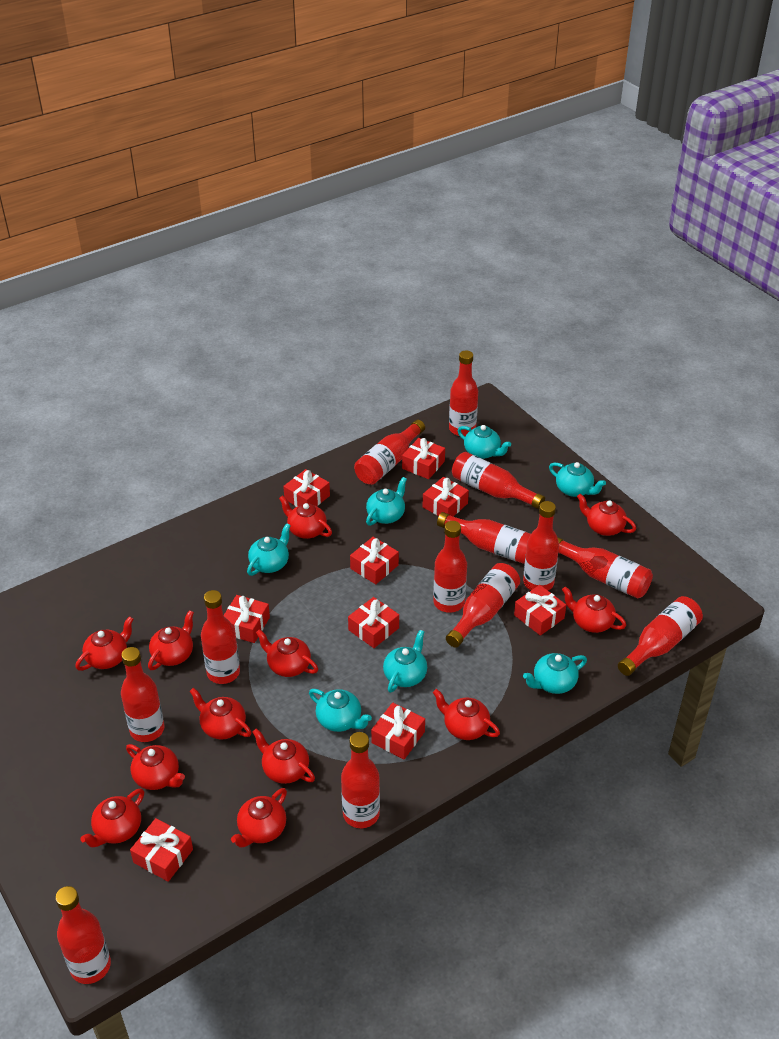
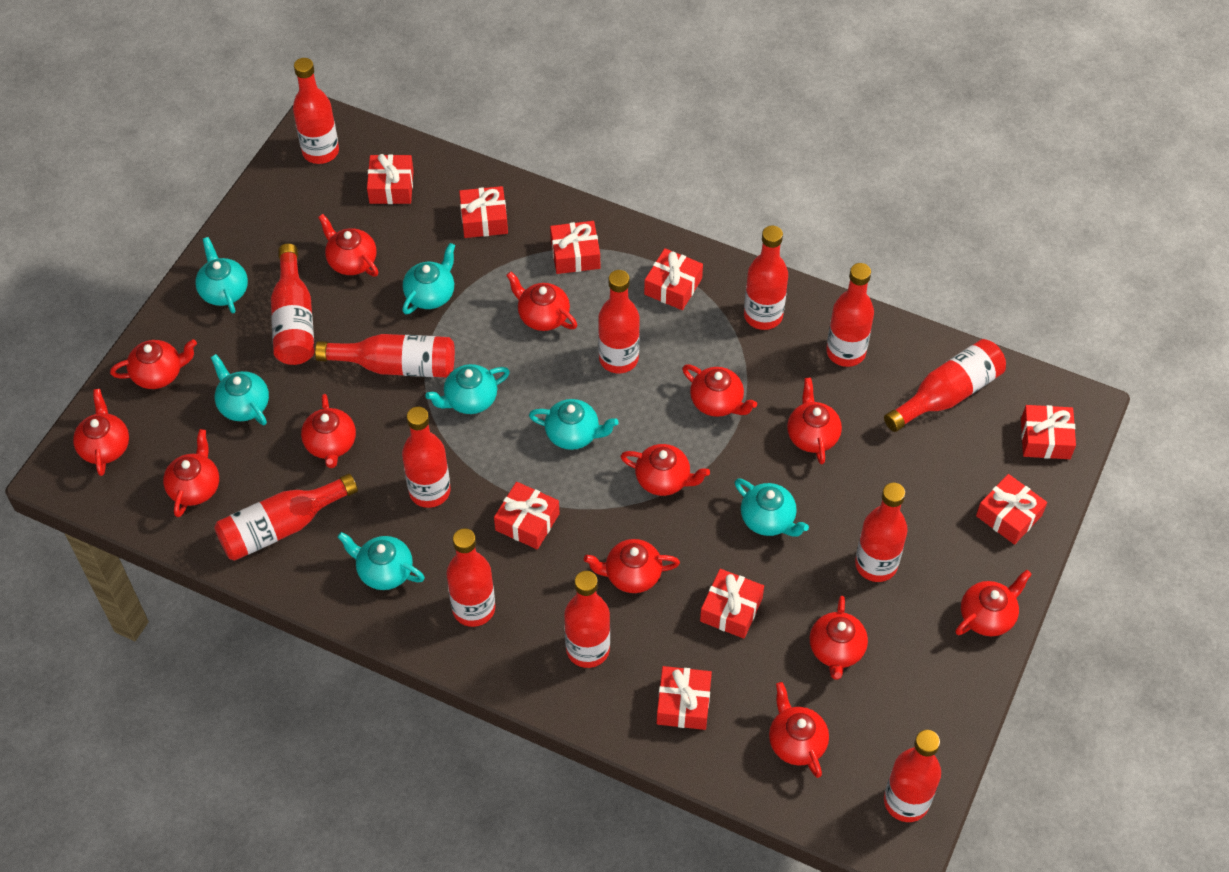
red teapot: 12 -> 13

